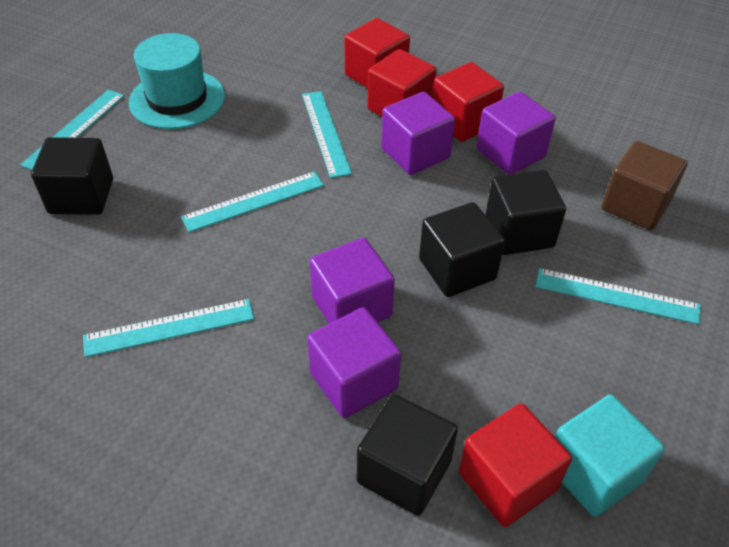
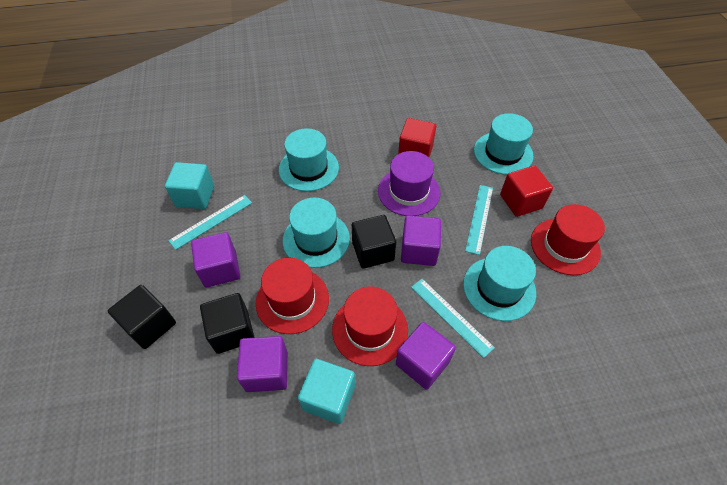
black cube: 4 -> 3
brown cube: 1 -> 0
purple hat: 0 -> 1
red cube: 4 -> 2
red hat: 0 -> 3
turquoise cube: 1 -> 2
turquoise hat: 1 -> 4
turquoise ruler: 5 -> 3

